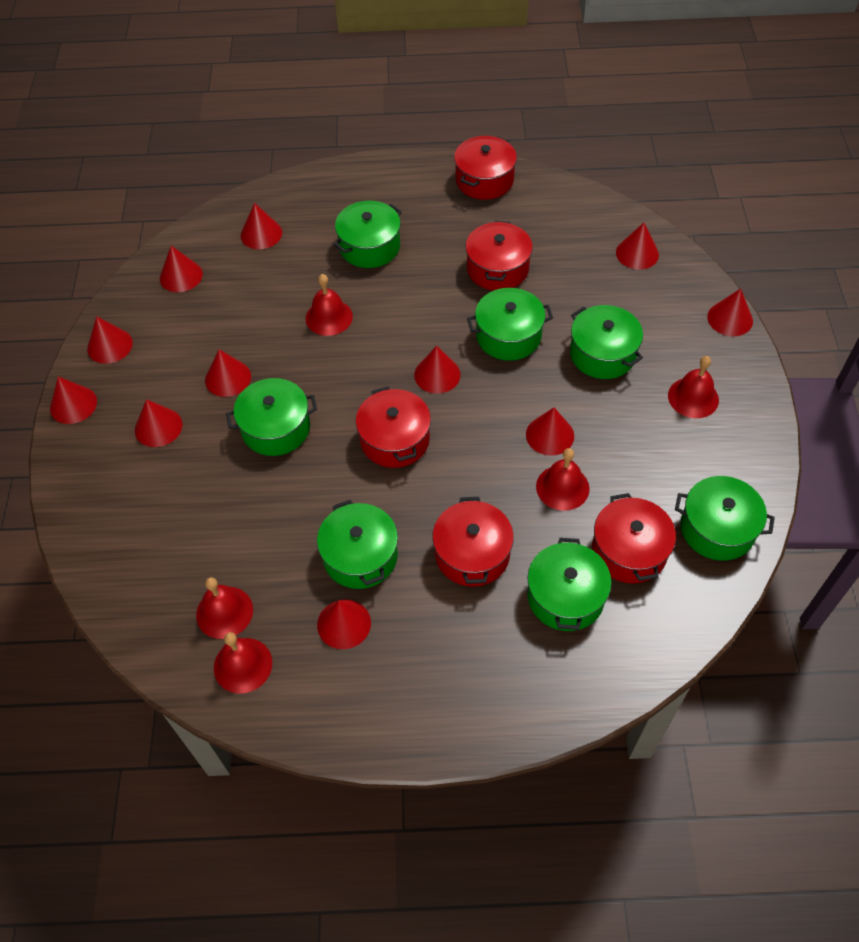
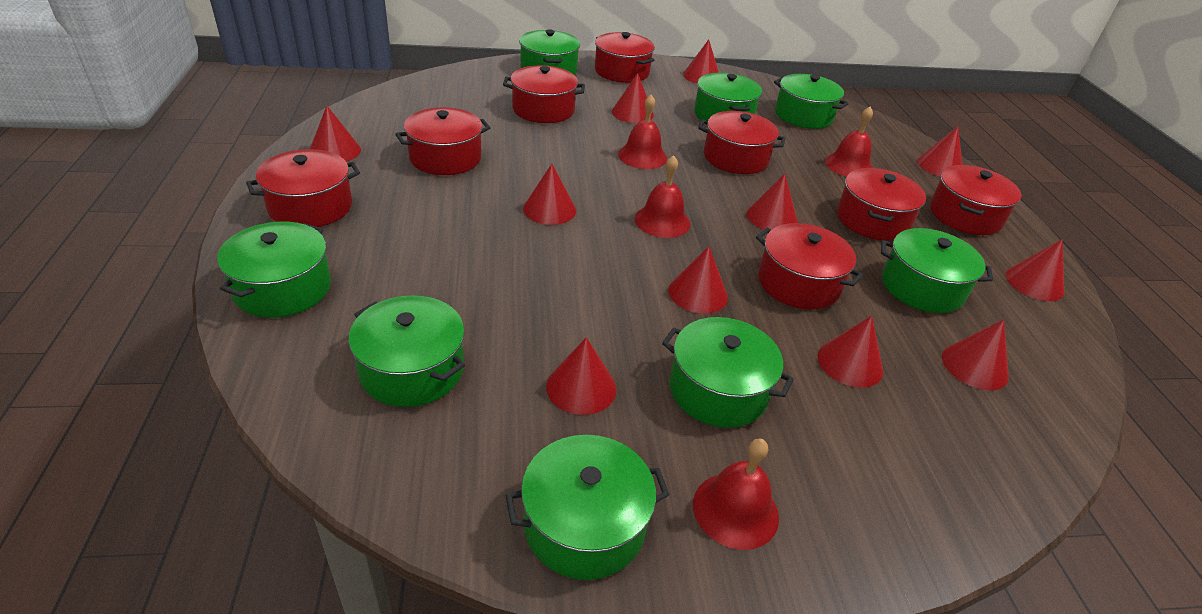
green pot: 7 -> 8
red bell: 5 -> 4
red pot: 5 -> 8

